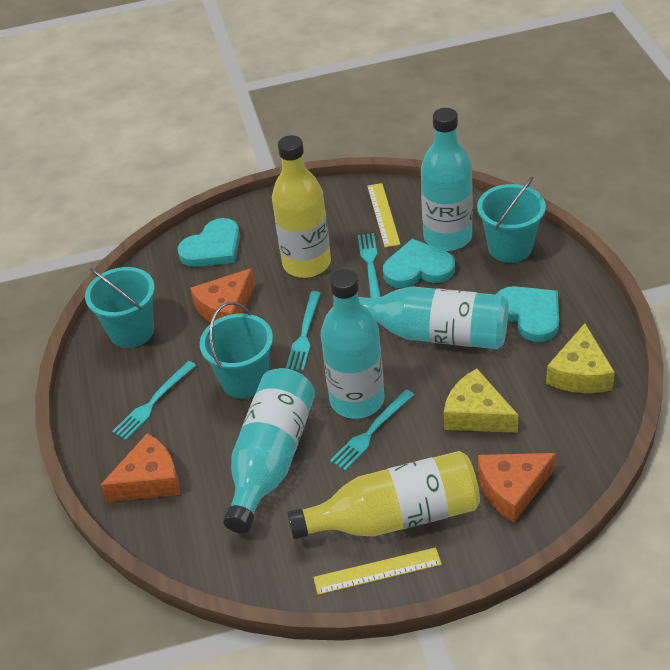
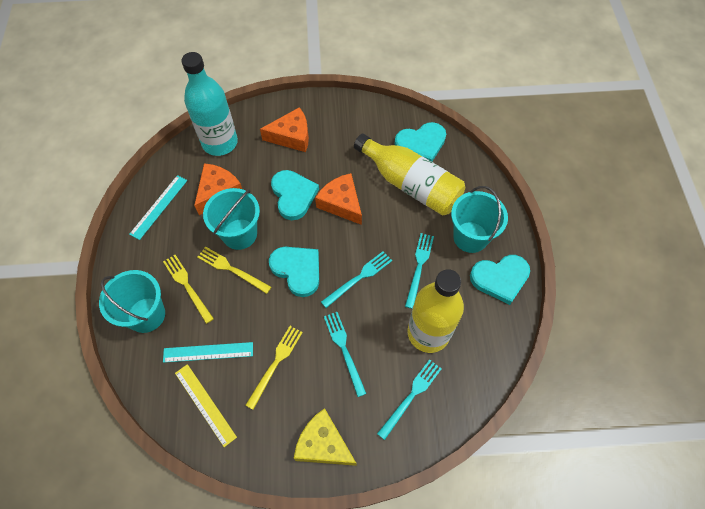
turquoise bottle: 4 -> 1
turquoise heart: 3 -> 4
turquoise ruler: 0 -> 2
yellow cheese: 2 -> 1
yellow fork: 0 -> 3
yellow ruler: 2 -> 1

